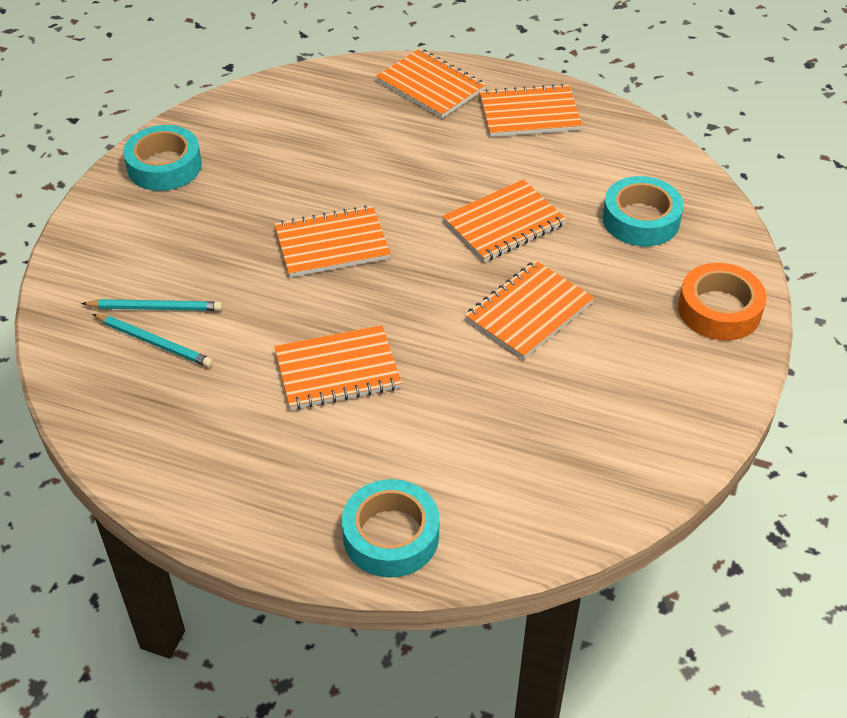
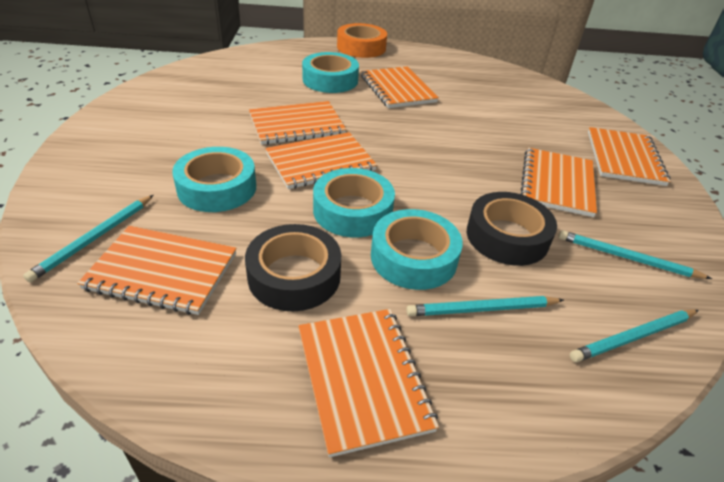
black tape: 0 -> 2
orange notebook: 6 -> 7
turquoise pencil: 2 -> 4
turquoise tape: 3 -> 4

